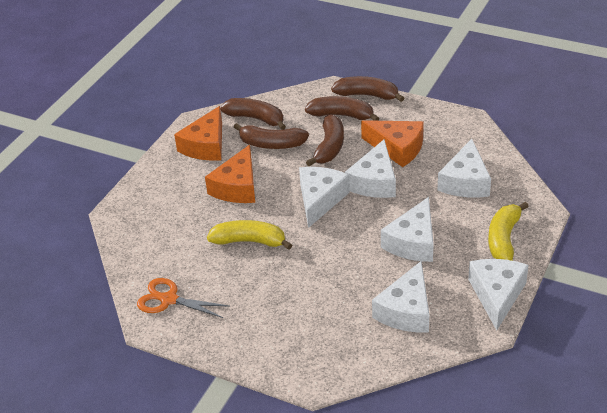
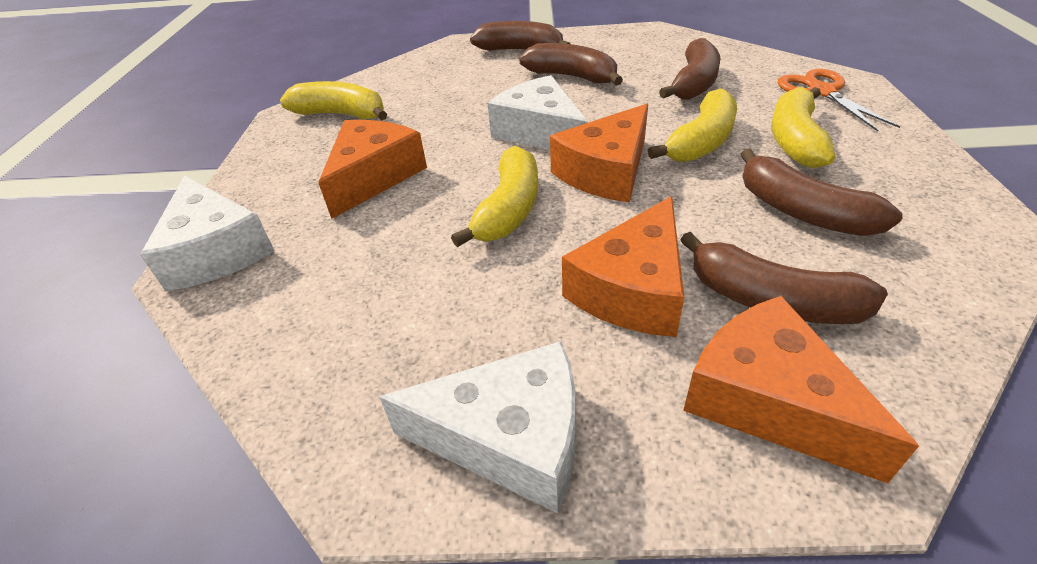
orange cheese: 3 -> 4
white cheese: 6 -> 3
yellow banana: 2 -> 4

